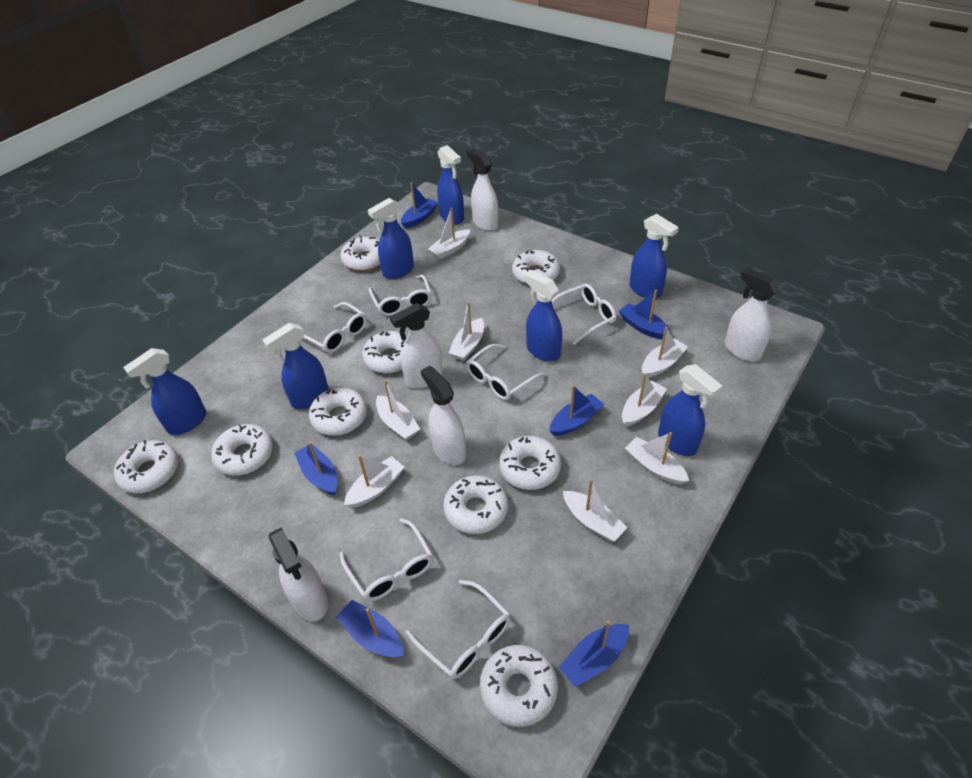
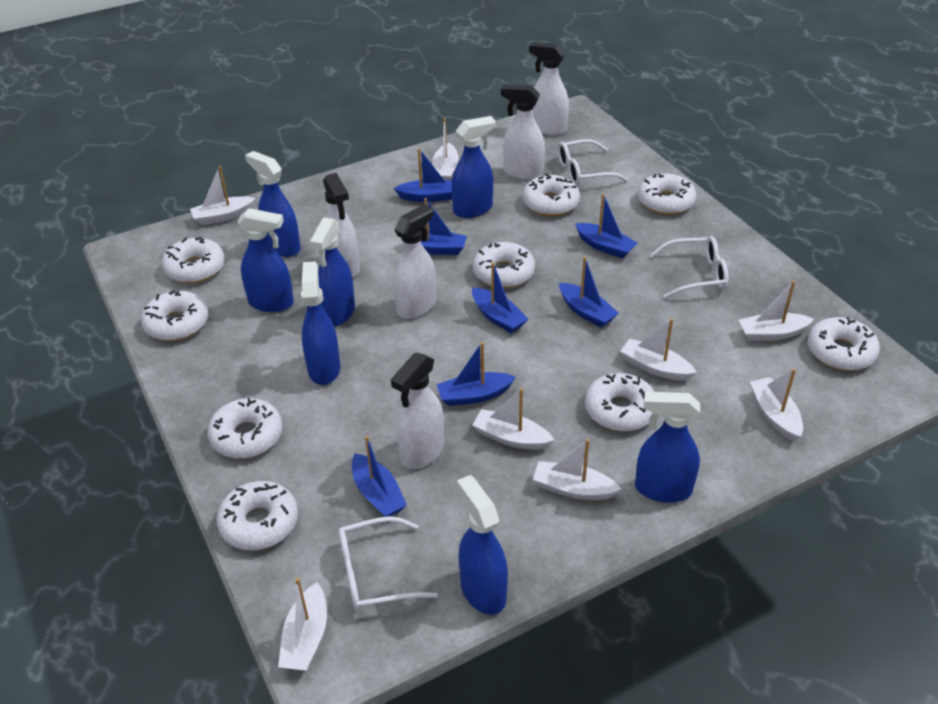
blue boat: 6 -> 7
white glasses: 6 -> 3

